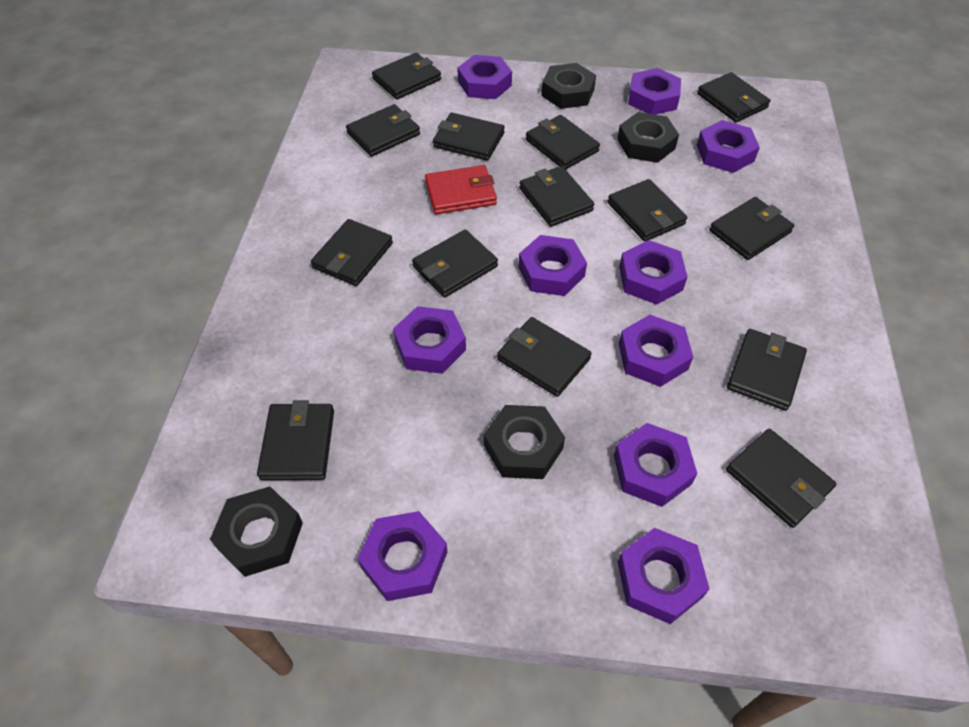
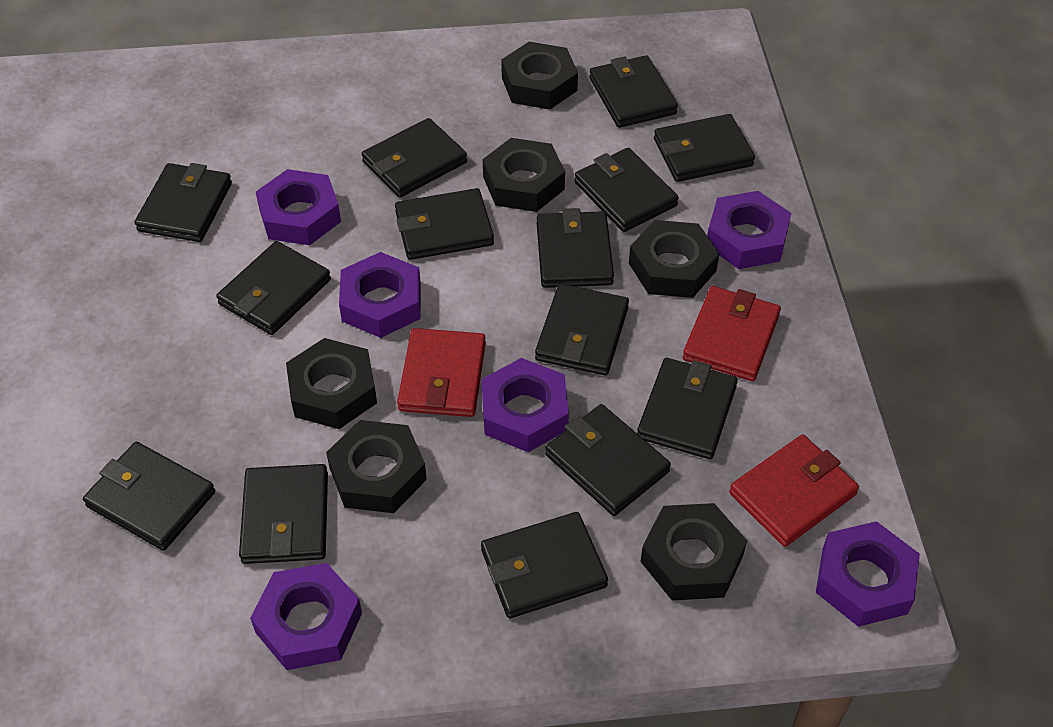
black nut: 4 -> 6
purple nut: 10 -> 6
red wallet: 1 -> 3

